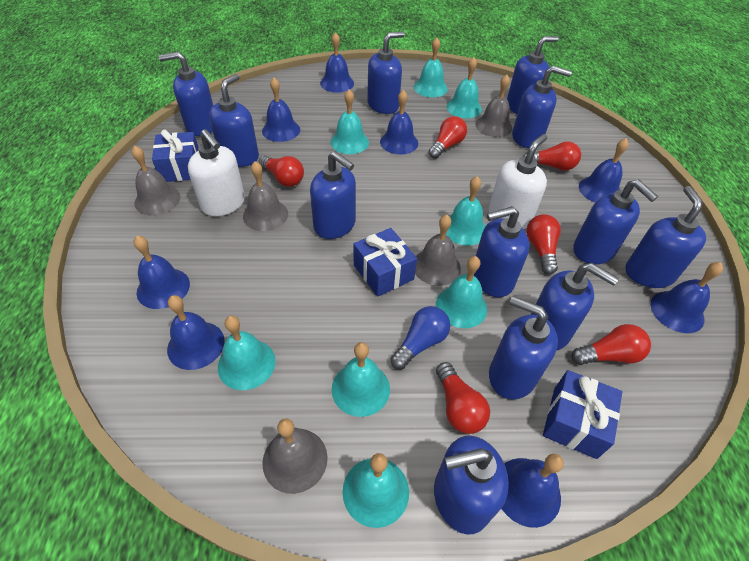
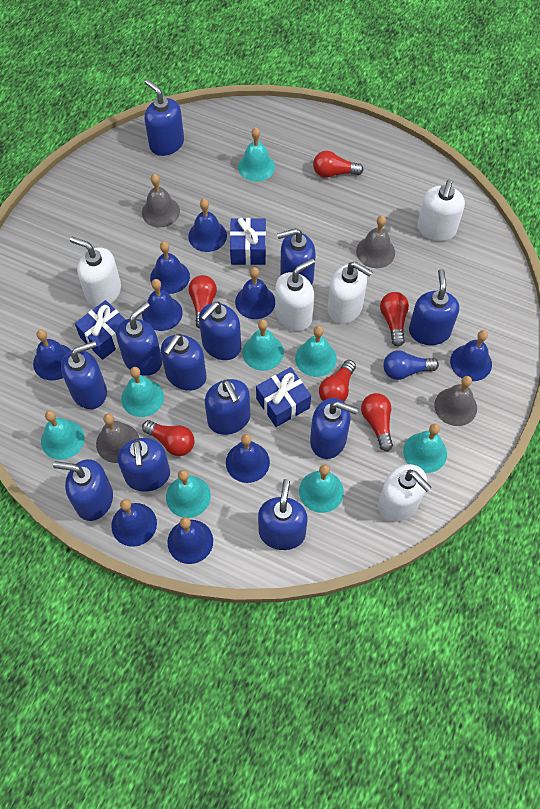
blue bell: 8 -> 9
grey bell: 5 -> 4
white soap dispenser: 2 -> 5

